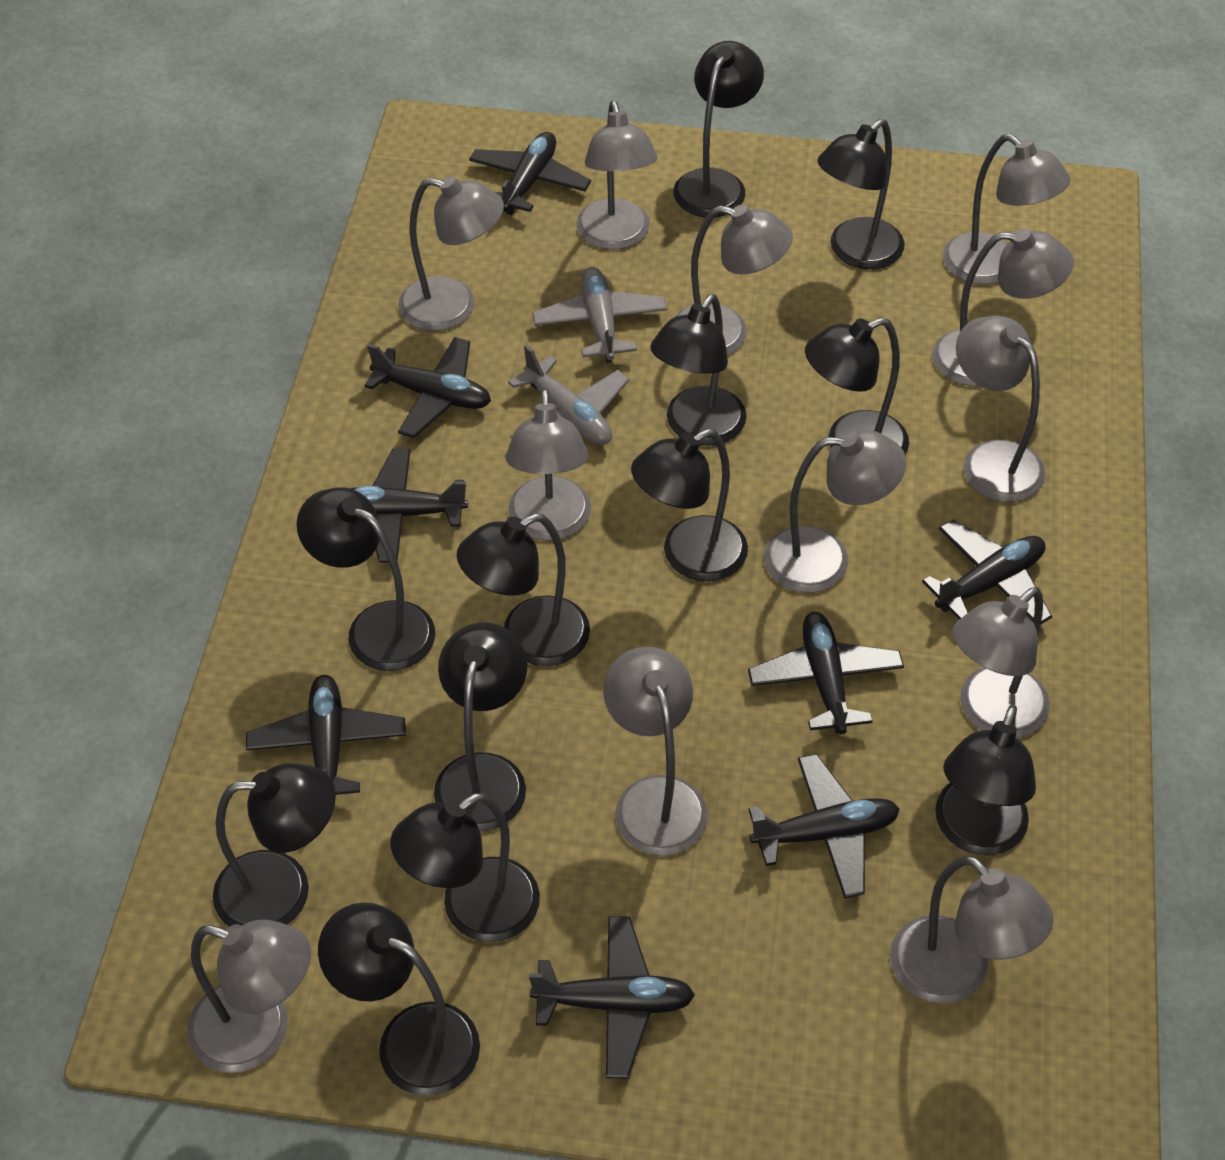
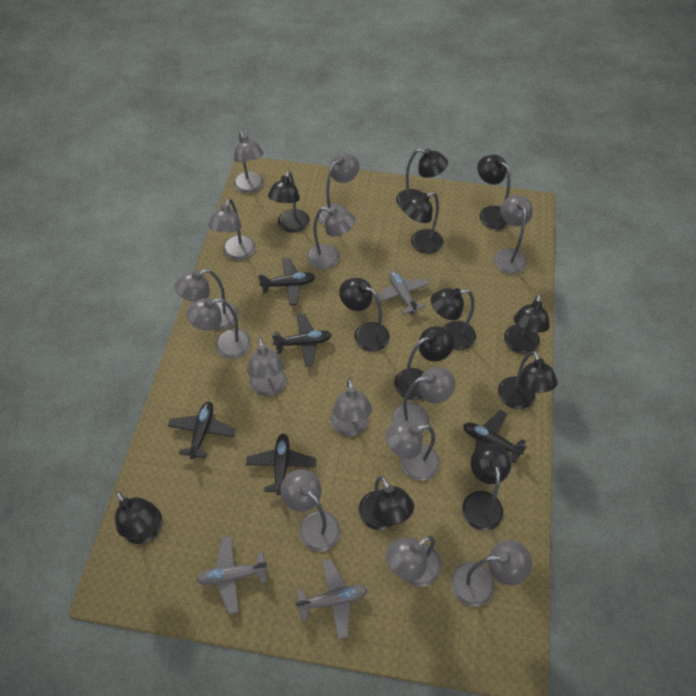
black plane: 8 -> 5
grey lamp: 12 -> 14
grey plane: 2 -> 3

